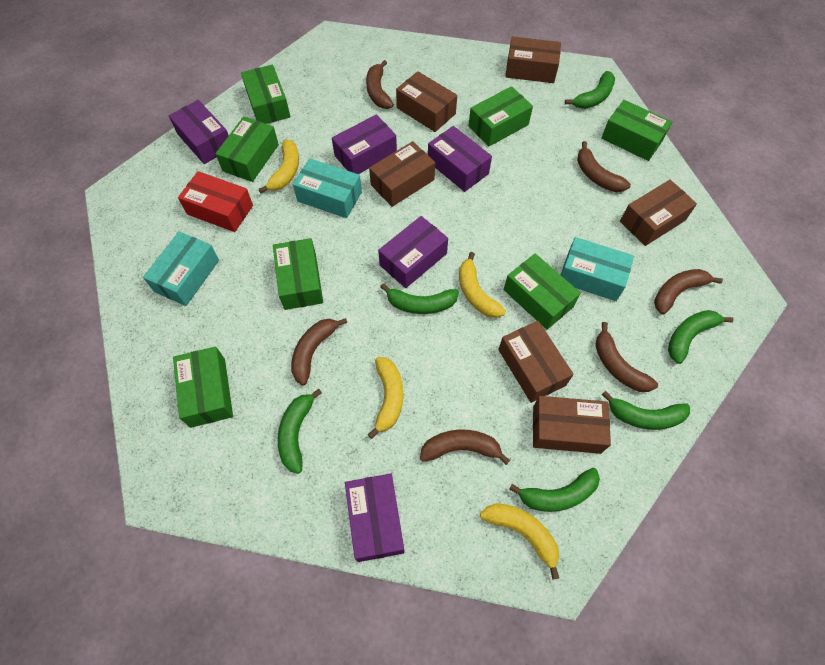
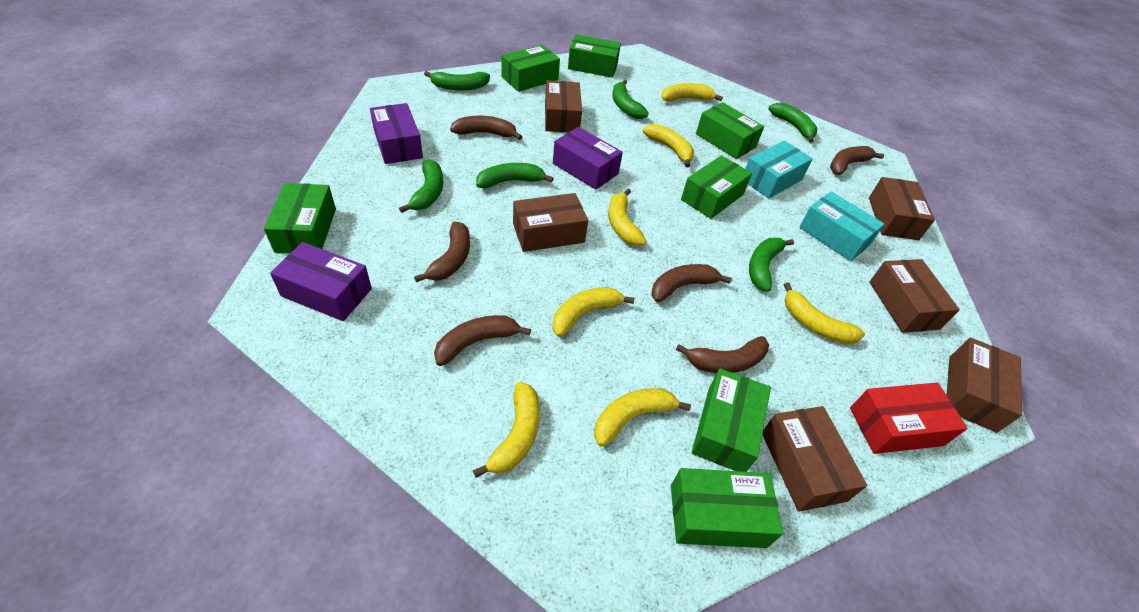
purple box: 5 -> 3
turquoise box: 3 -> 2
yellow banana: 4 -> 7

